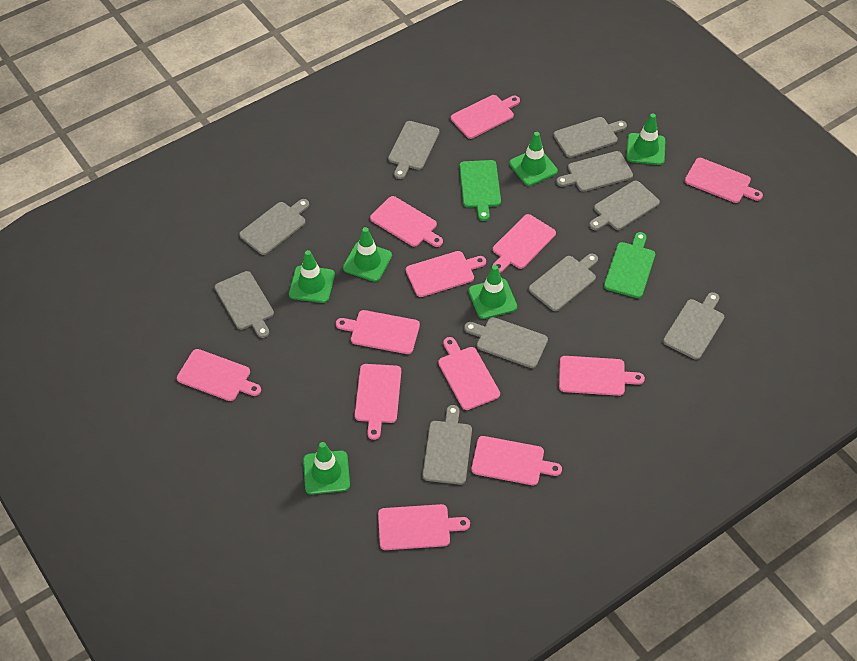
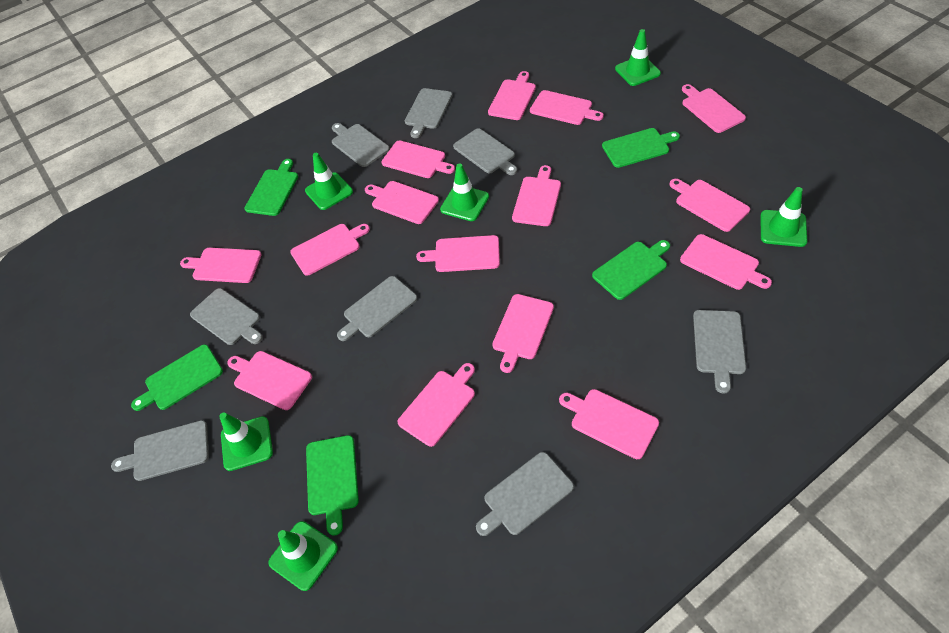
green cutting board: 2 -> 5
grey cutting board: 10 -> 8
pink cutting board: 12 -> 15

